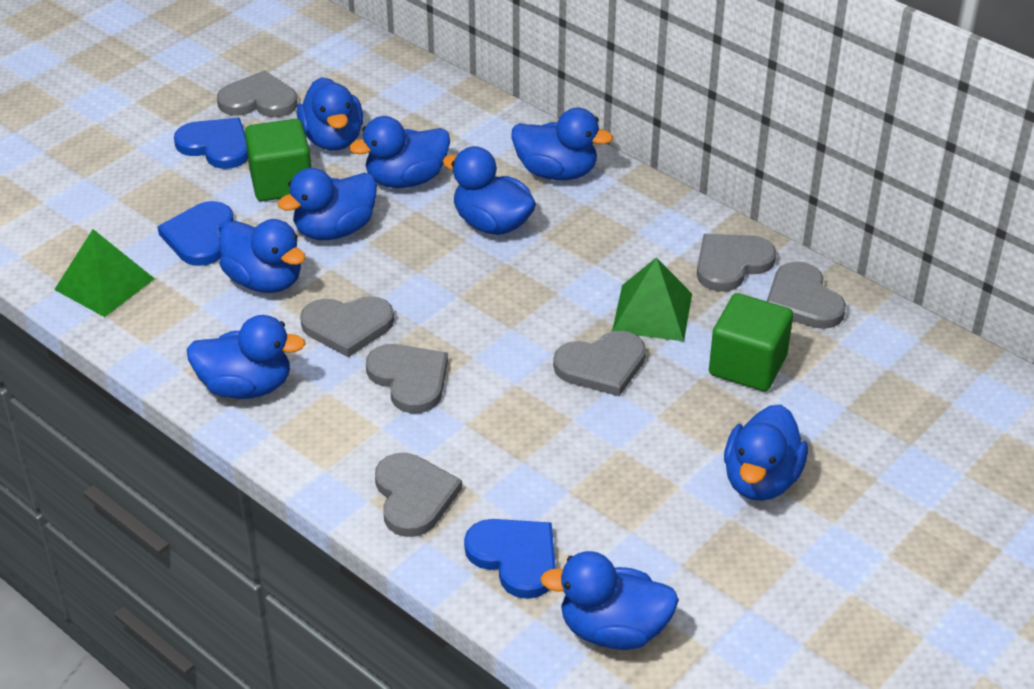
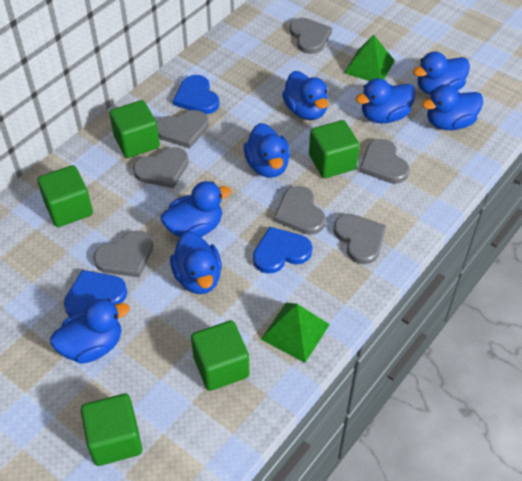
blue duck: 9 -> 8
green cube: 2 -> 5

